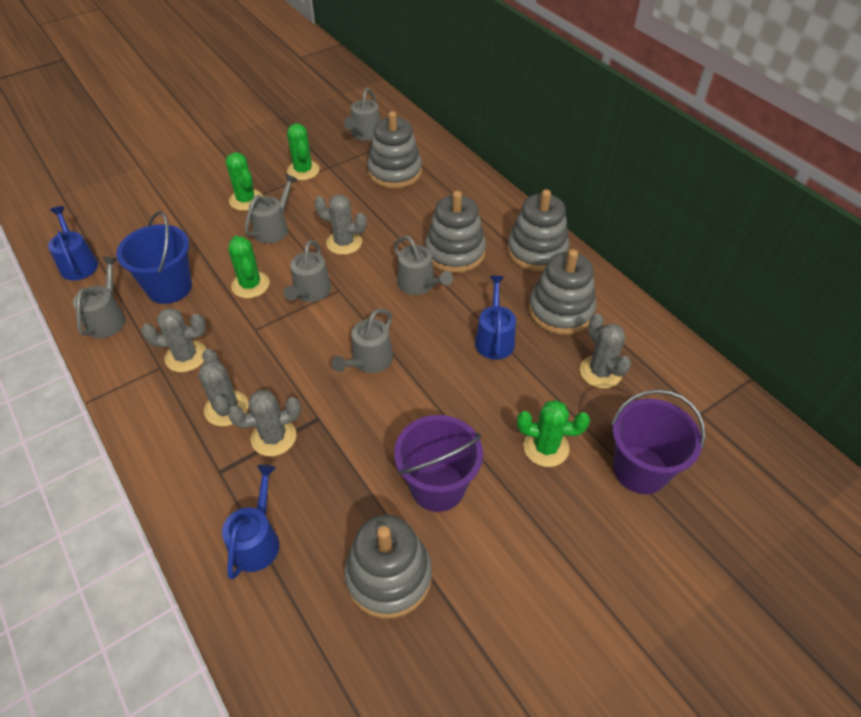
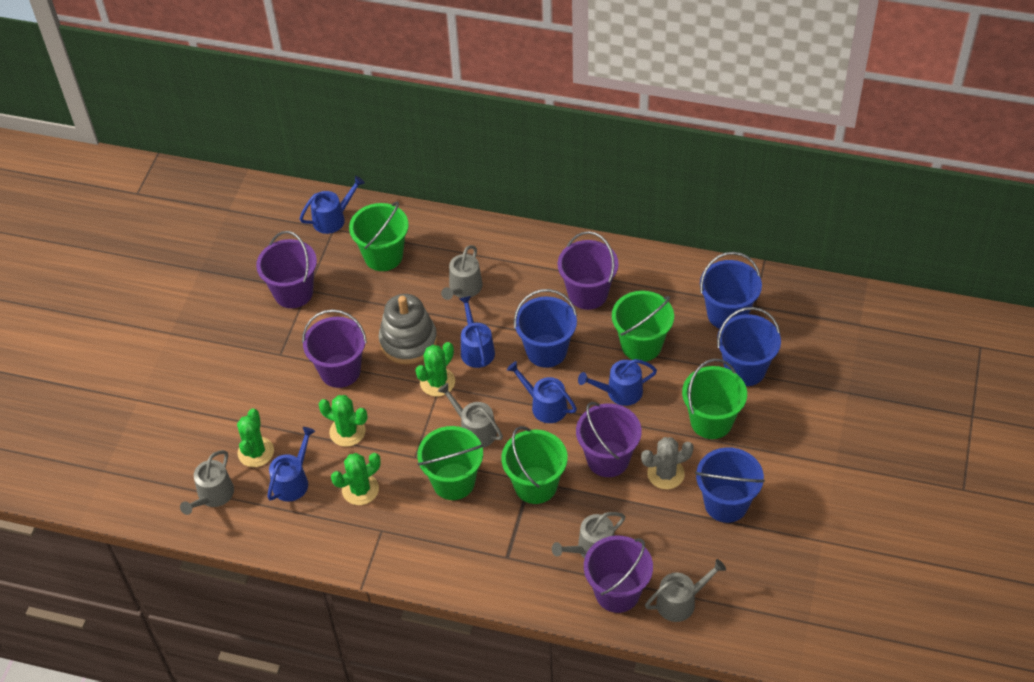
blue bucket: 1 -> 4
blue watering can: 3 -> 5
green bucket: 0 -> 5
grey cactus: 5 -> 1
grey stacking toy: 5 -> 1
grey watering can: 6 -> 5
purple bucket: 2 -> 5

